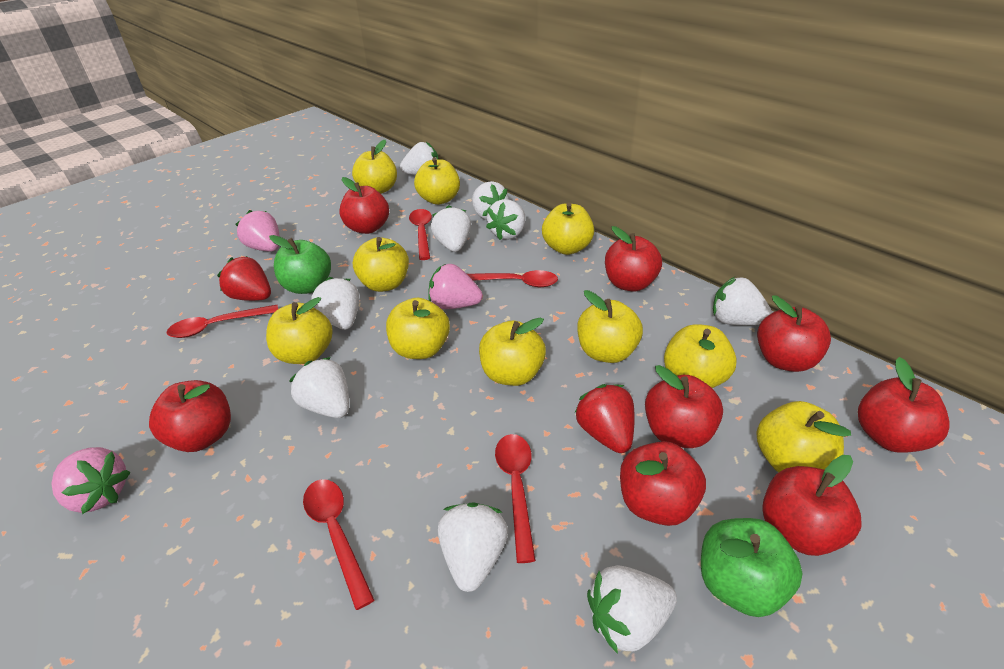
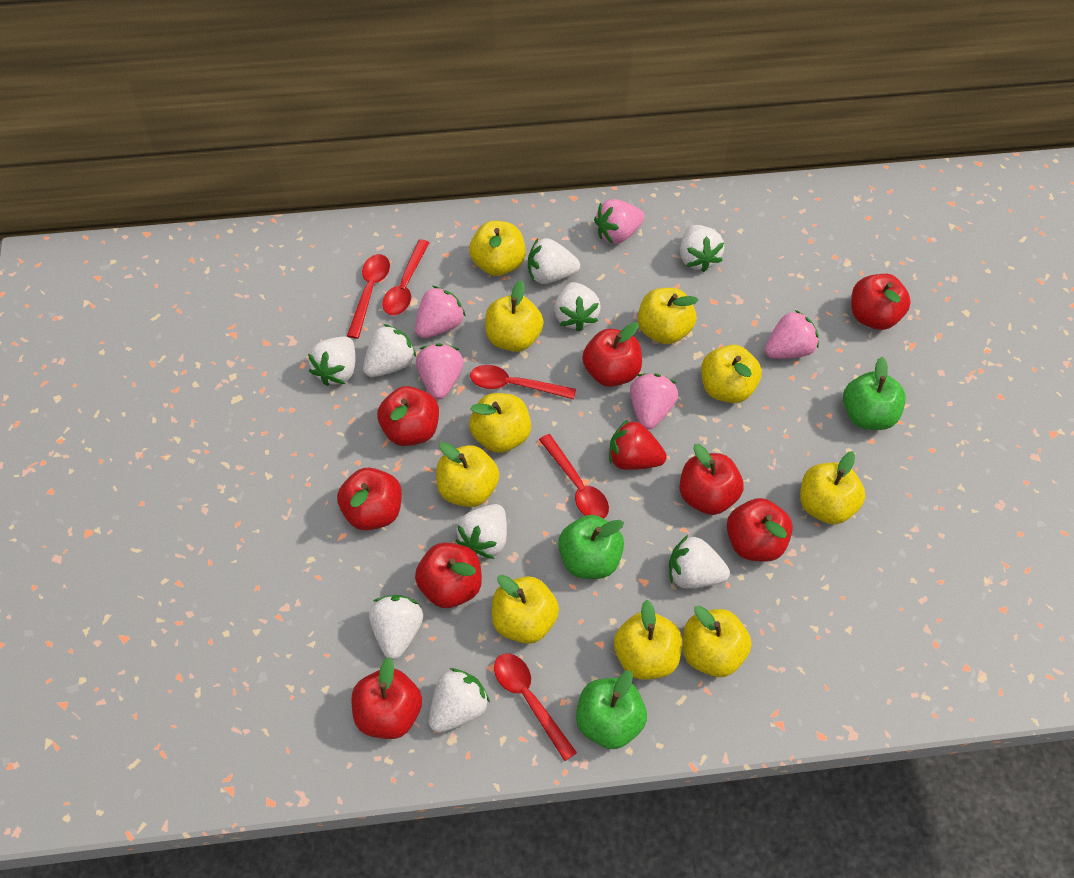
green apple: 2 -> 3
pink strawberry: 3 -> 5
red strawberry: 2 -> 1

